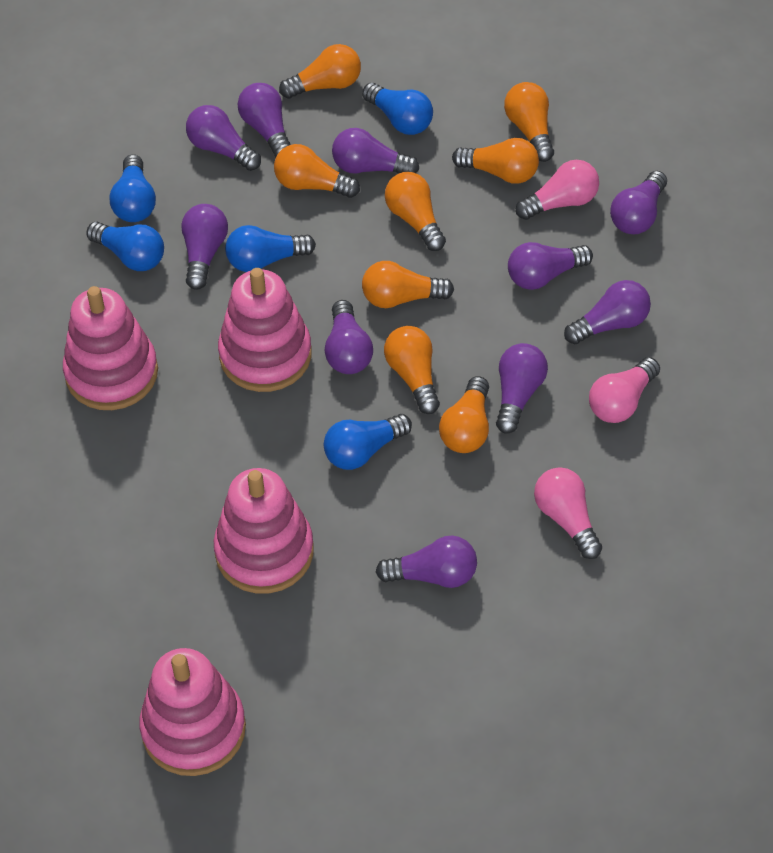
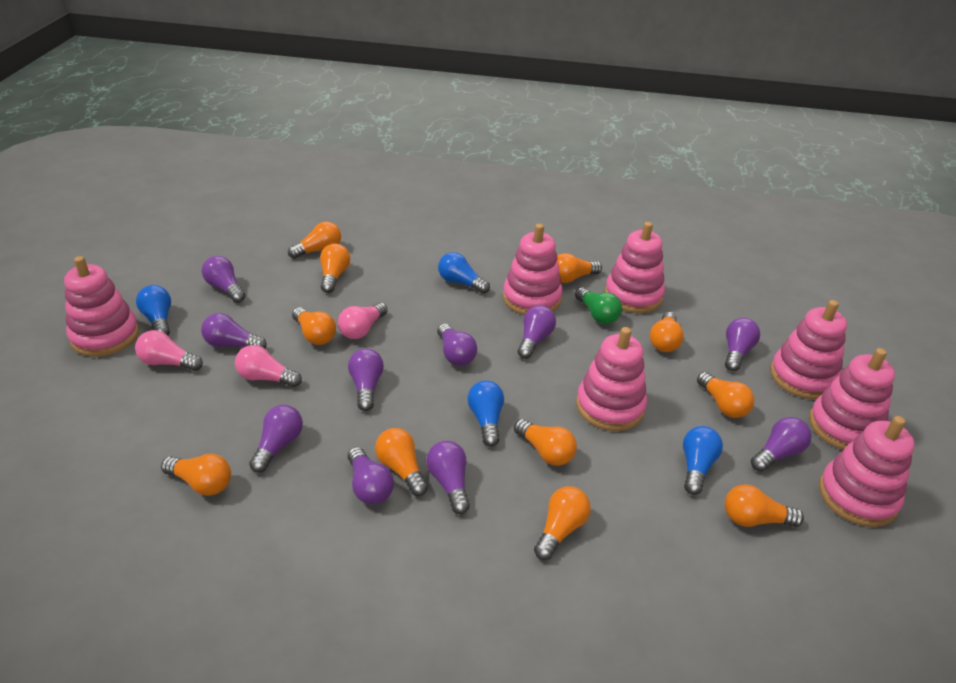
blue light bulb: 5 -> 4
green light bulb: 0 -> 1
orange light bulb: 8 -> 11
pink stacking toy: 4 -> 7

